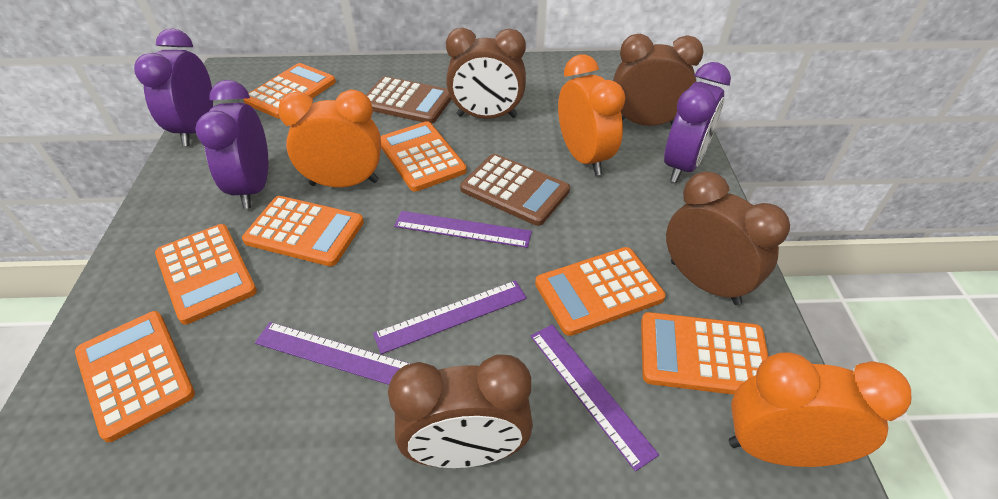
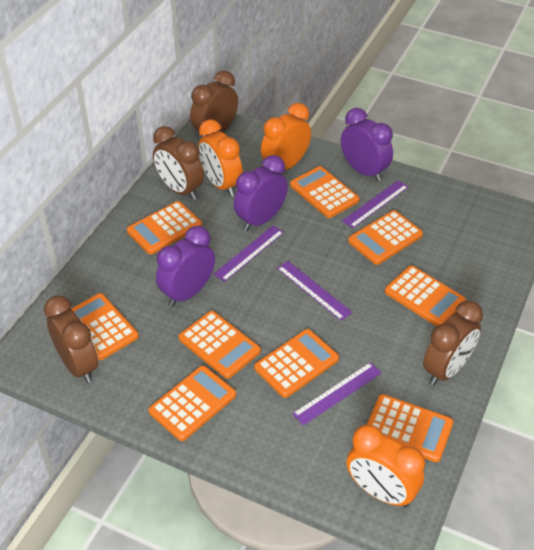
brown calculator: 2 -> 0
orange calculator: 7 -> 9

